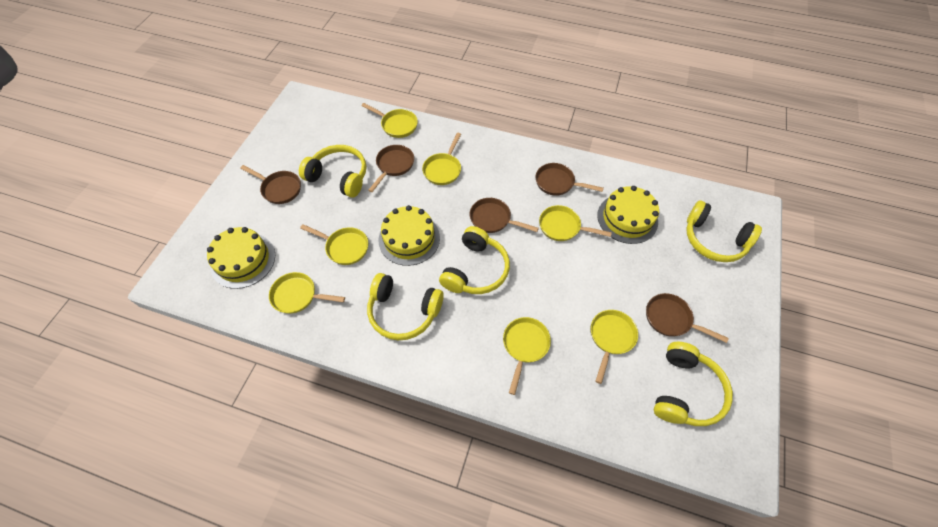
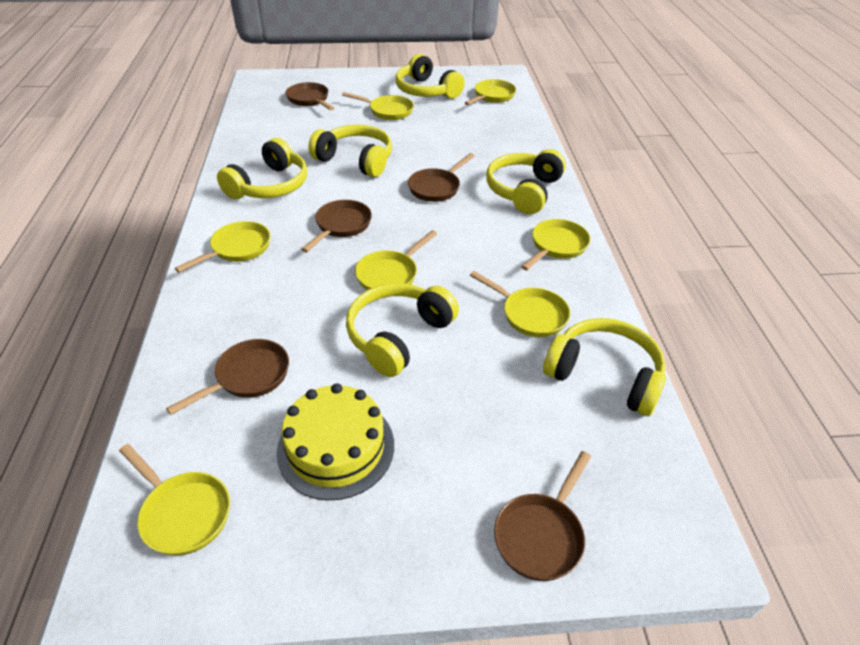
yellow cake: 3 -> 1
yellow headphones: 5 -> 6

